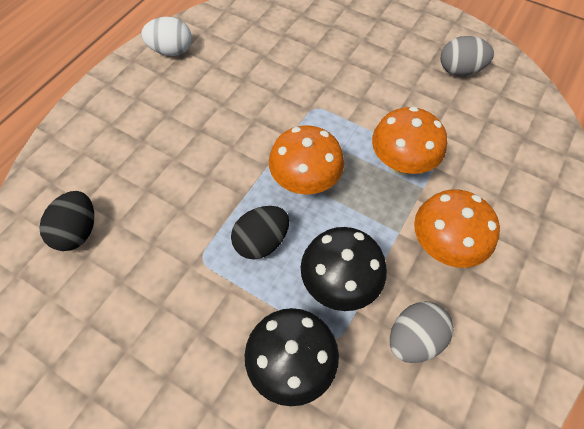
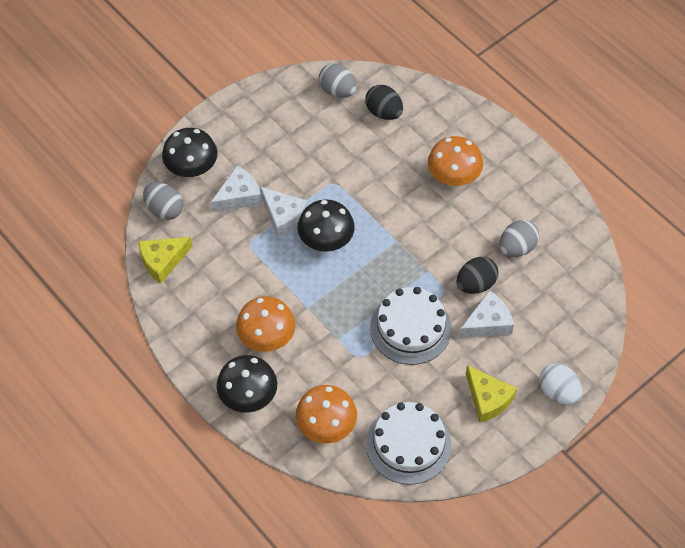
black mushroom: 2 -> 3
grey egg: 2 -> 3
white cake: 0 -> 2
white cheese: 0 -> 3
yellow cheese: 0 -> 2

